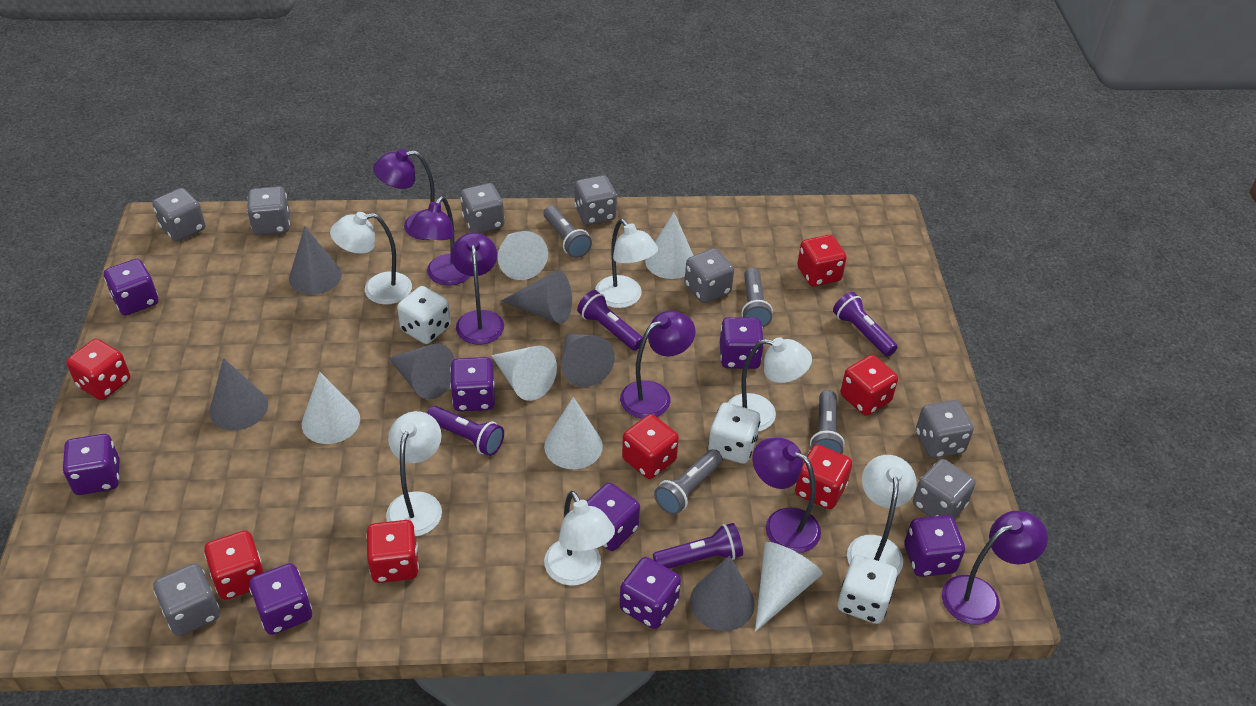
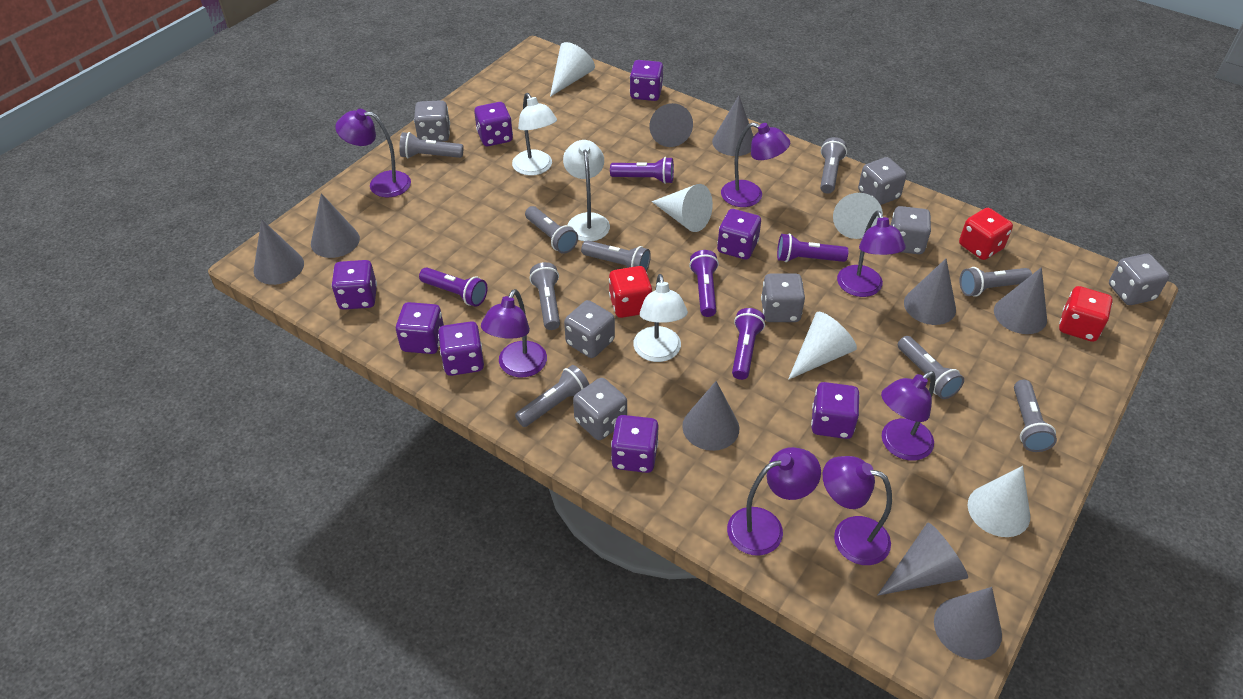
grey cone: 6 -> 9
grey dice: 8 -> 7
grey flashlight: 4 -> 9
purple flashlight: 4 -> 5
purple lamp: 6 -> 7
red dice: 7 -> 3
white cone: 6 -> 5
white dice: 3 -> 0
white lamp: 6 -> 3

